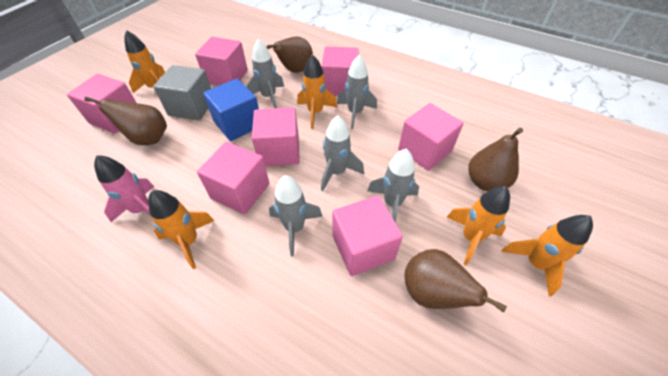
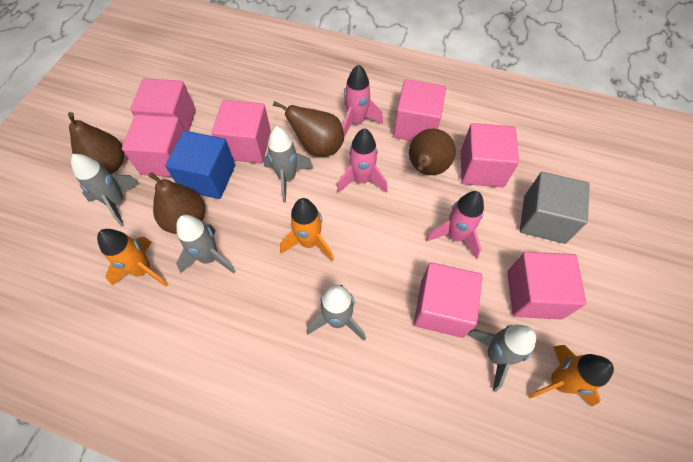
orange rocket: 5 -> 3
pink rocket: 1 -> 3

